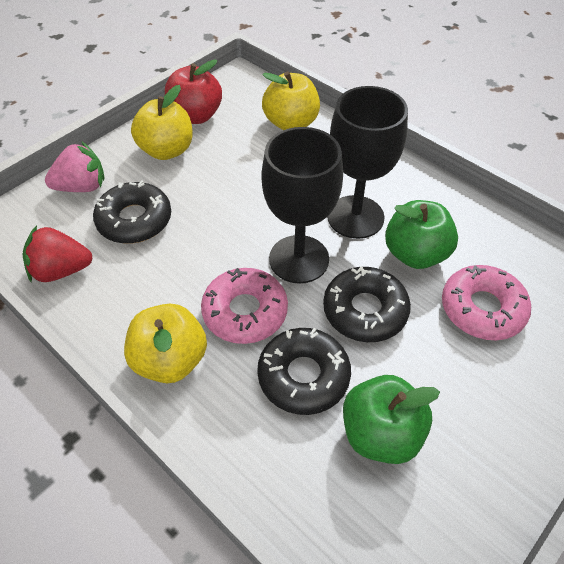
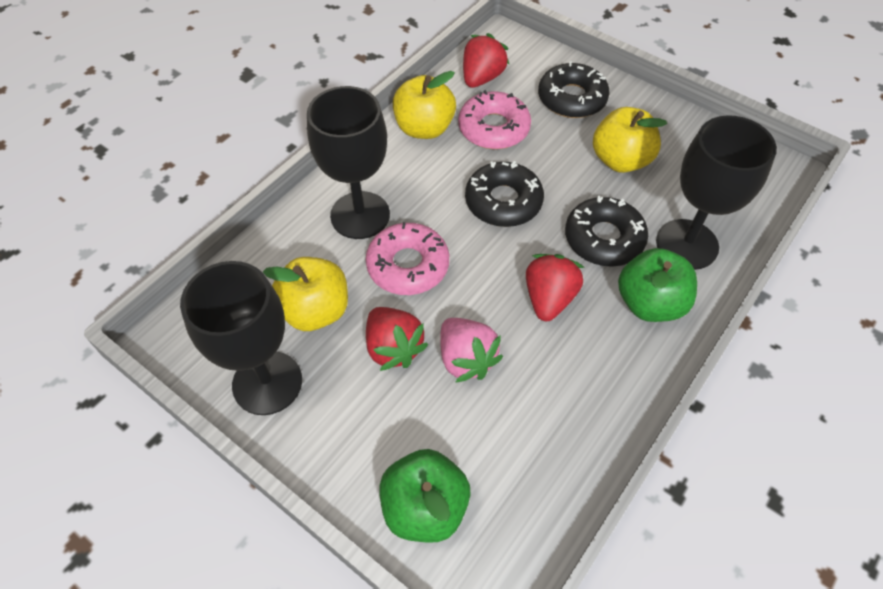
black goblet: 2 -> 3
red apple: 1 -> 0
red strawberry: 1 -> 3

